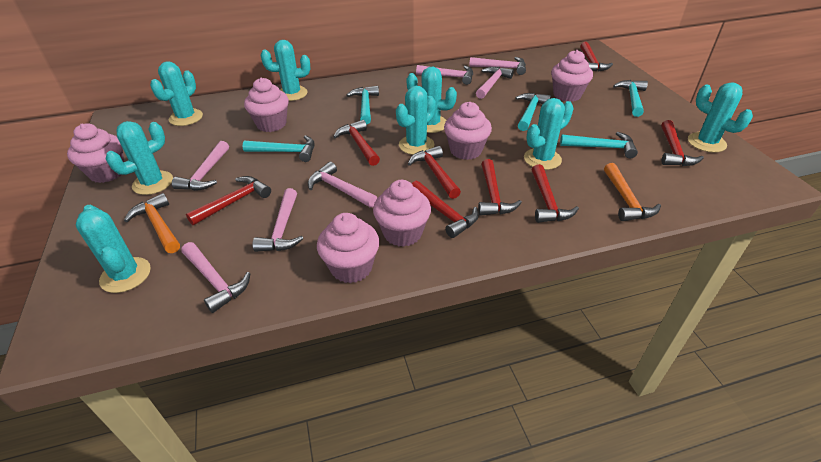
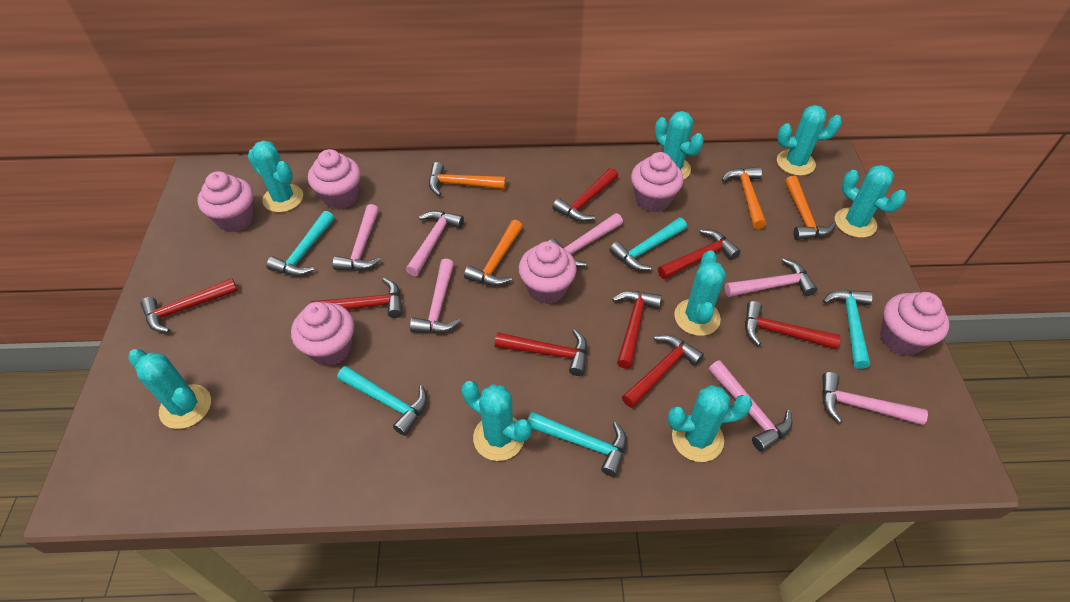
orange hammer: 2 -> 4

